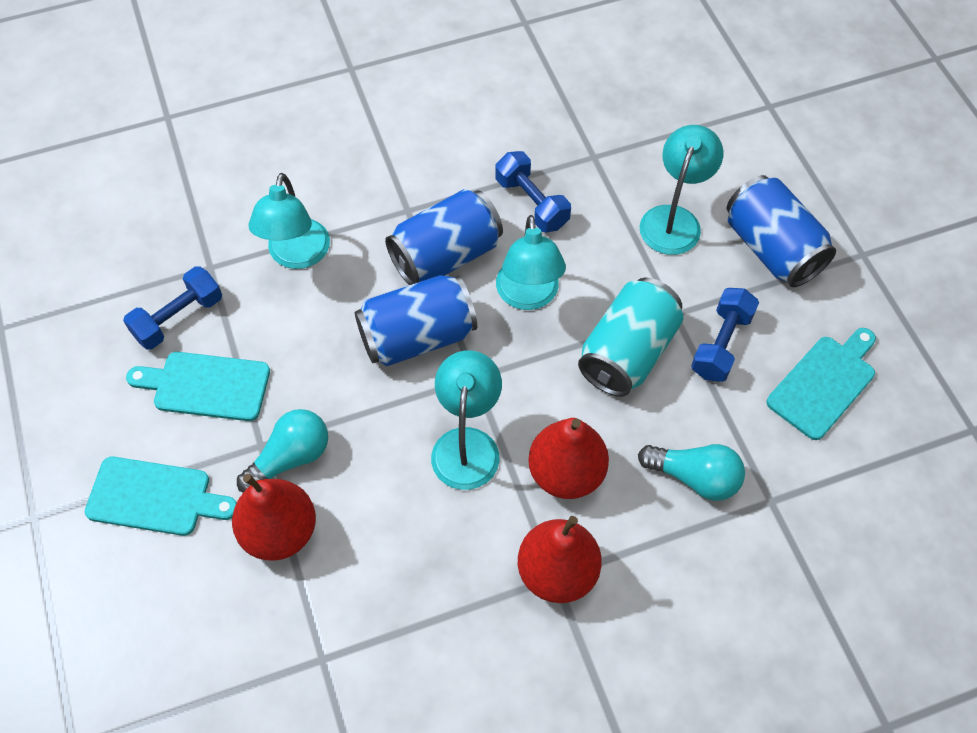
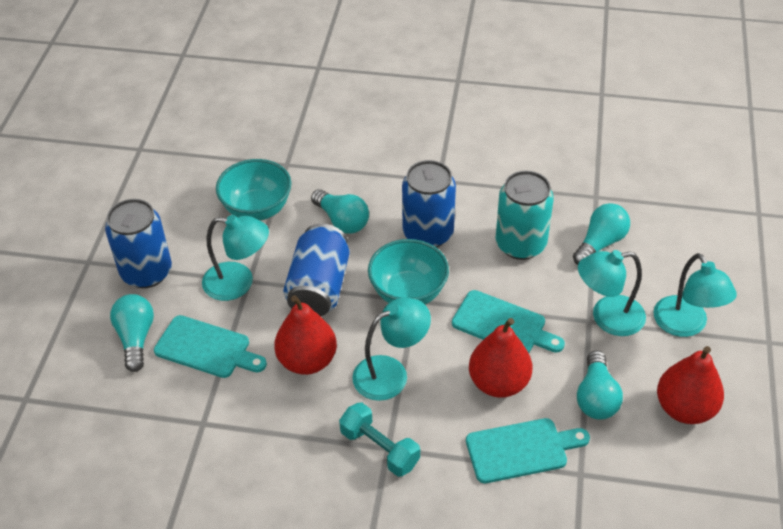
blue dumbbell: 3 -> 0
turquoise bowl: 0 -> 2
turquoise dumbbell: 0 -> 1
turquoise light bulb: 2 -> 4

